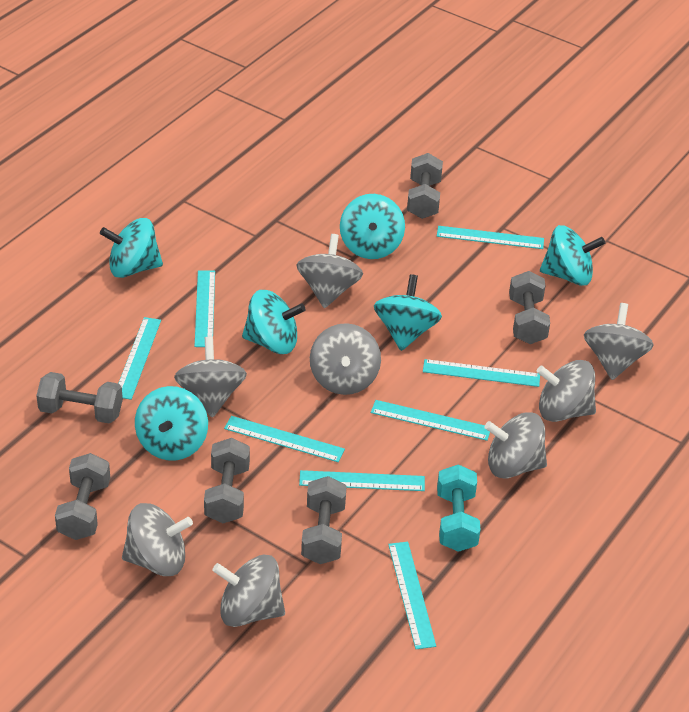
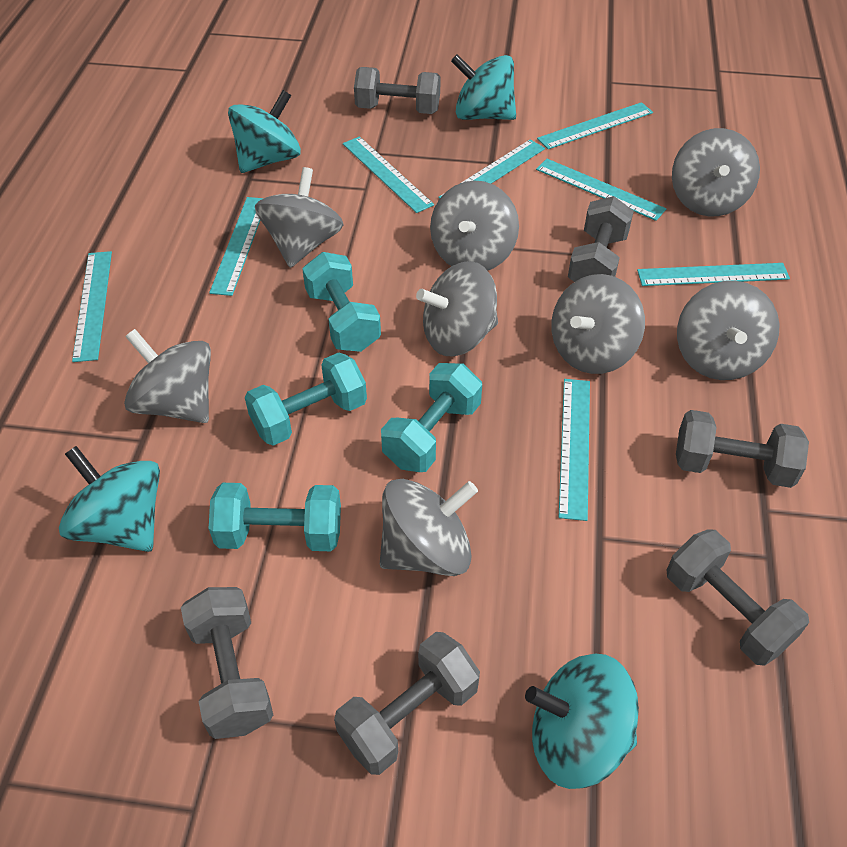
turquoise dumbbell: 1 -> 4
turquoise spinning top: 6 -> 4

